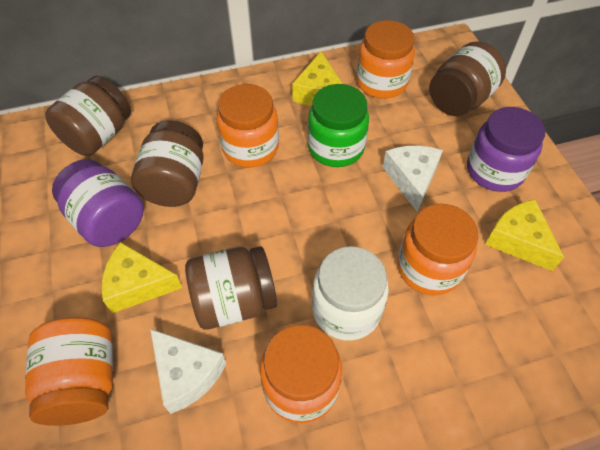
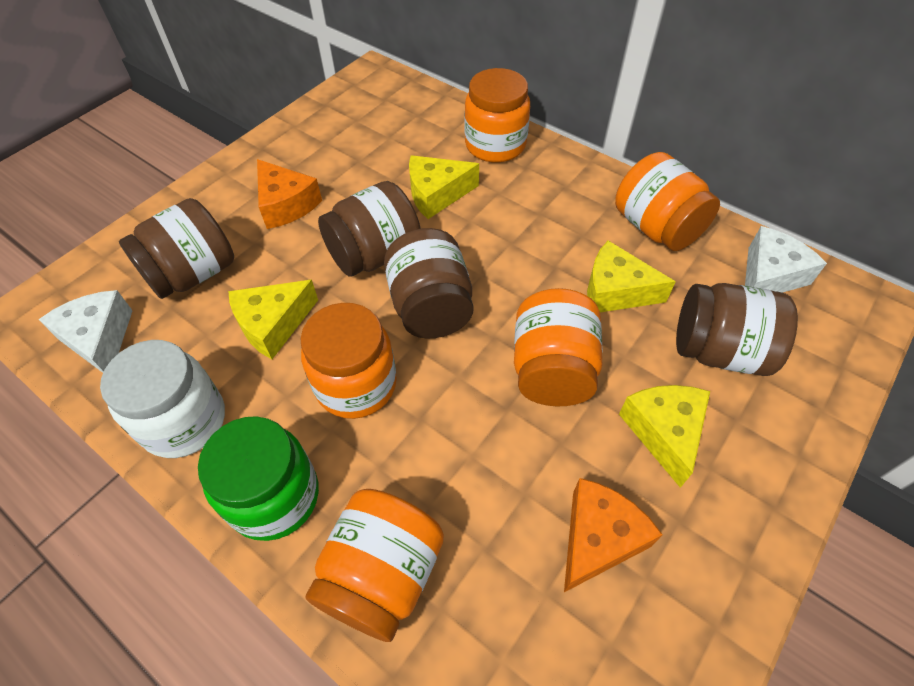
orange cheese: 0 -> 2
purple jar: 2 -> 0
yellow cheese: 3 -> 4

